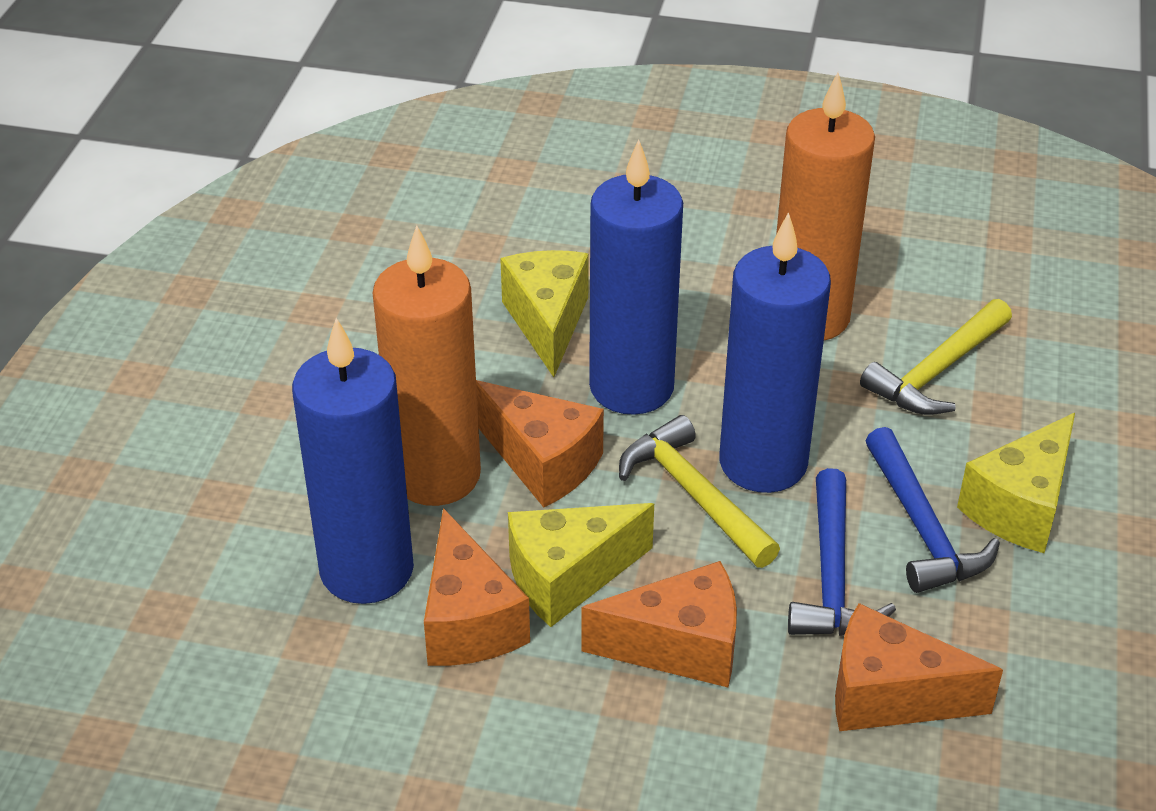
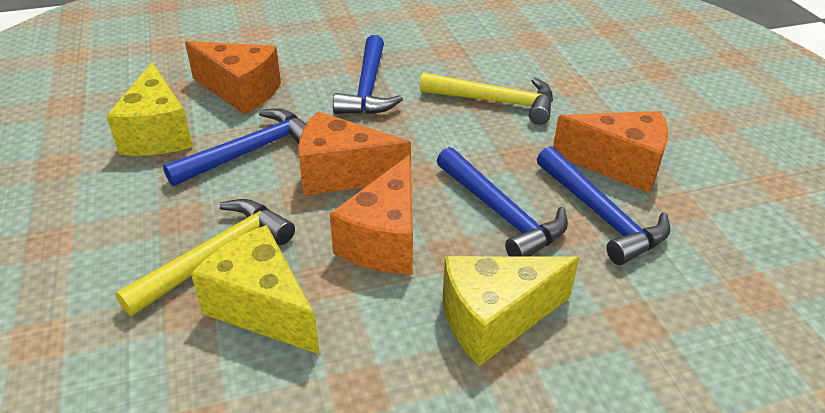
blue candle: 3 -> 0
blue hammer: 2 -> 4
orange candle: 2 -> 0

